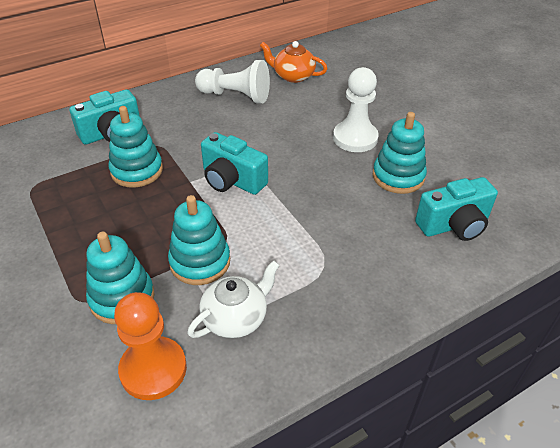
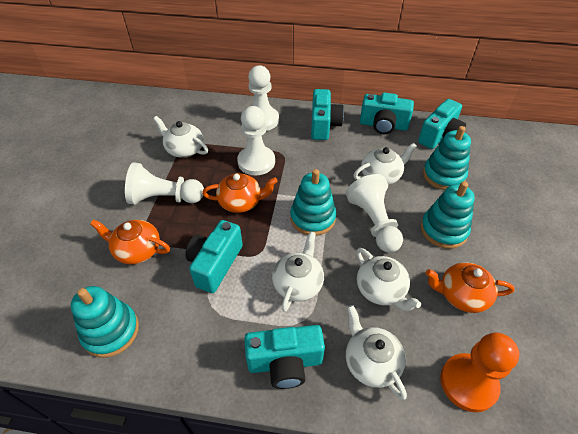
orange teapot: 1 -> 3
turquoise camera: 3 -> 5
white pawn: 2 -> 4
white teapot: 1 -> 5

